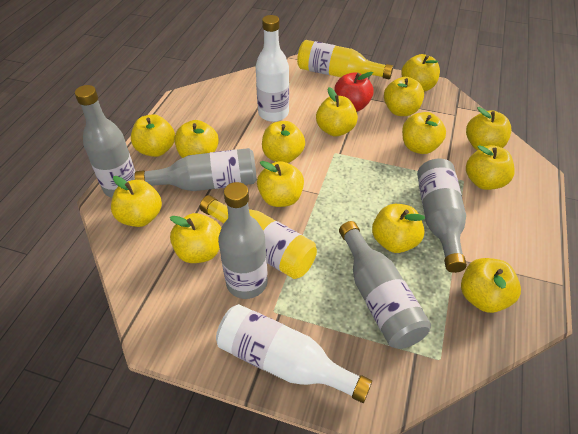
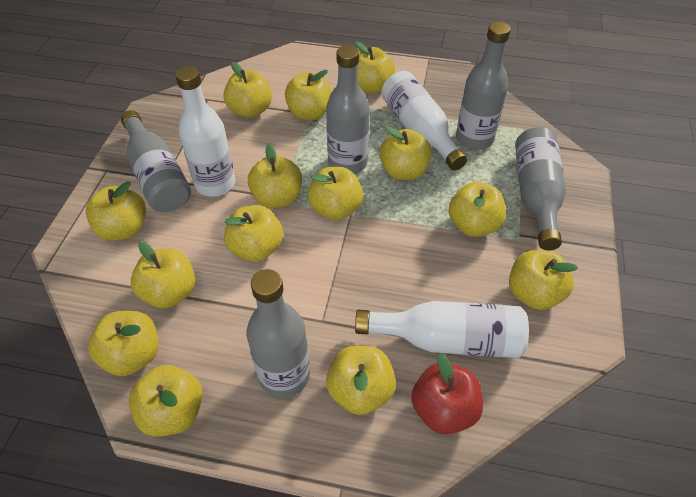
white bottle: 2 -> 3
yellow bottle: 2 -> 0

